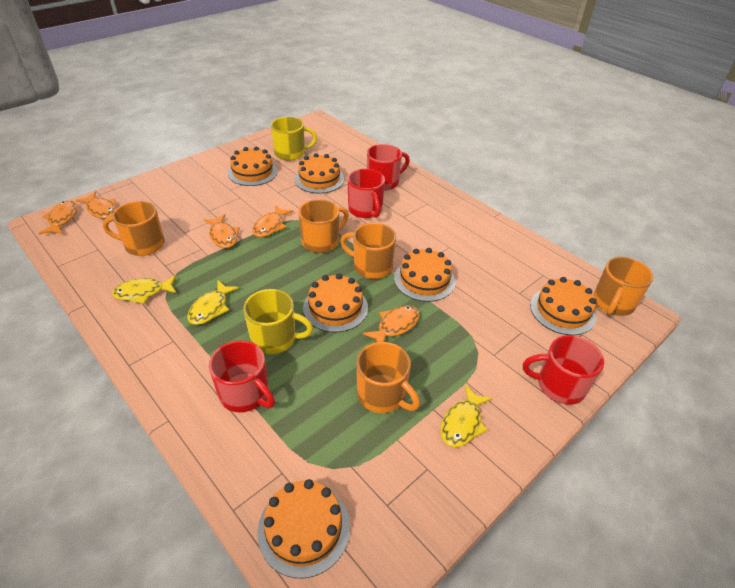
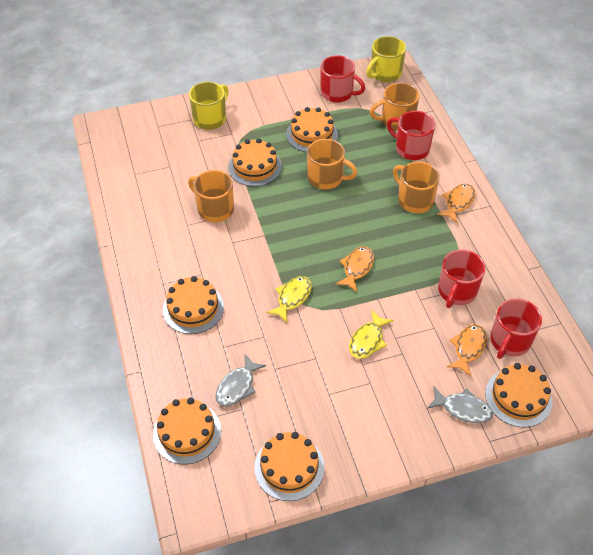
grey fish: 0 -> 2
orange fish: 5 -> 3
orange mug: 5 -> 4
yellow fish: 3 -> 2

